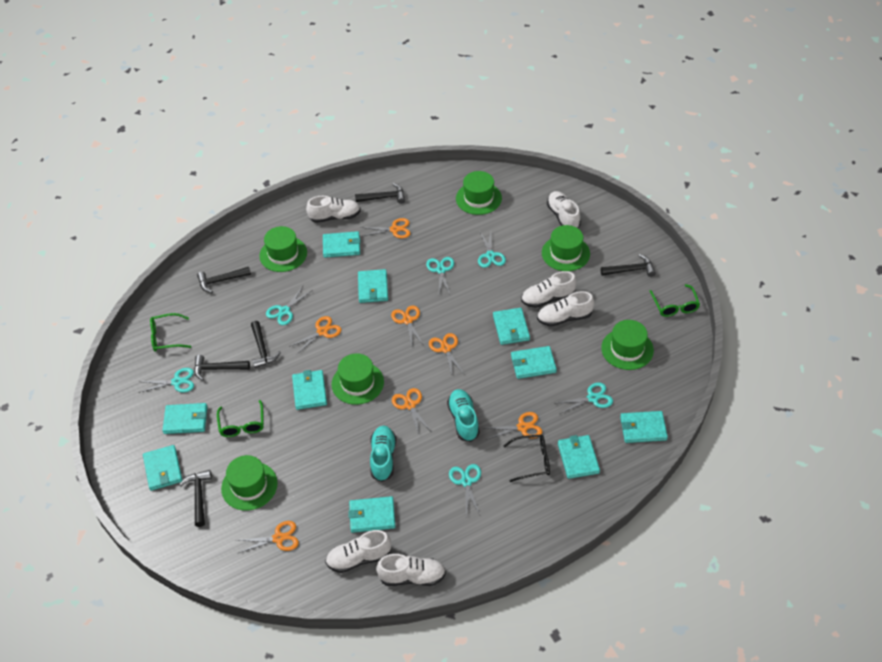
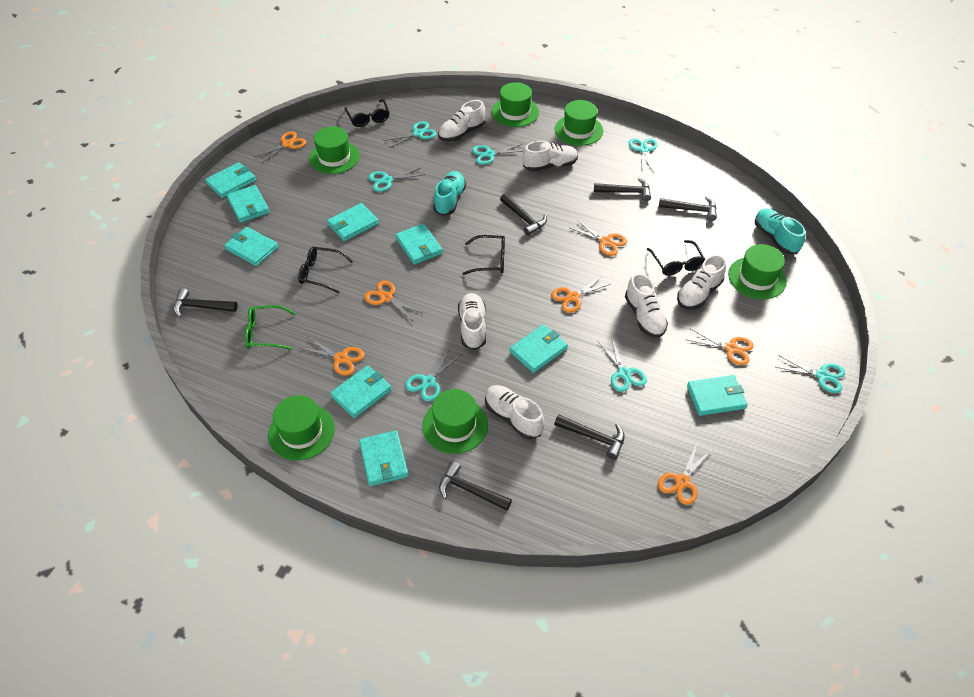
black glasses: 1 -> 4
green glasses: 3 -> 1
turquoise scissors: 6 -> 7
turquoise wallet: 10 -> 9

